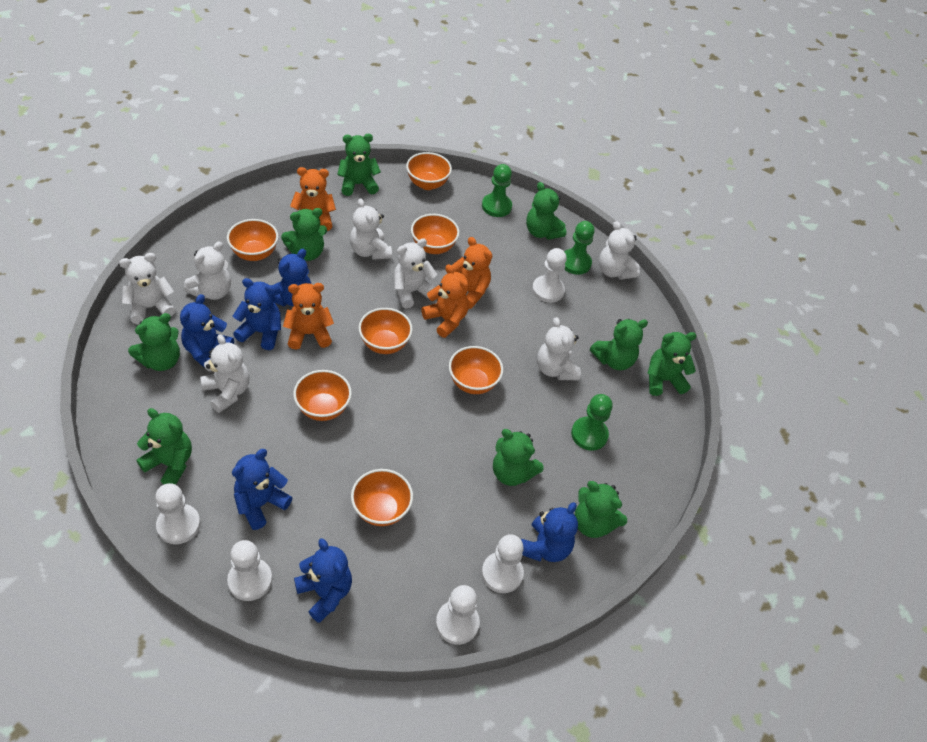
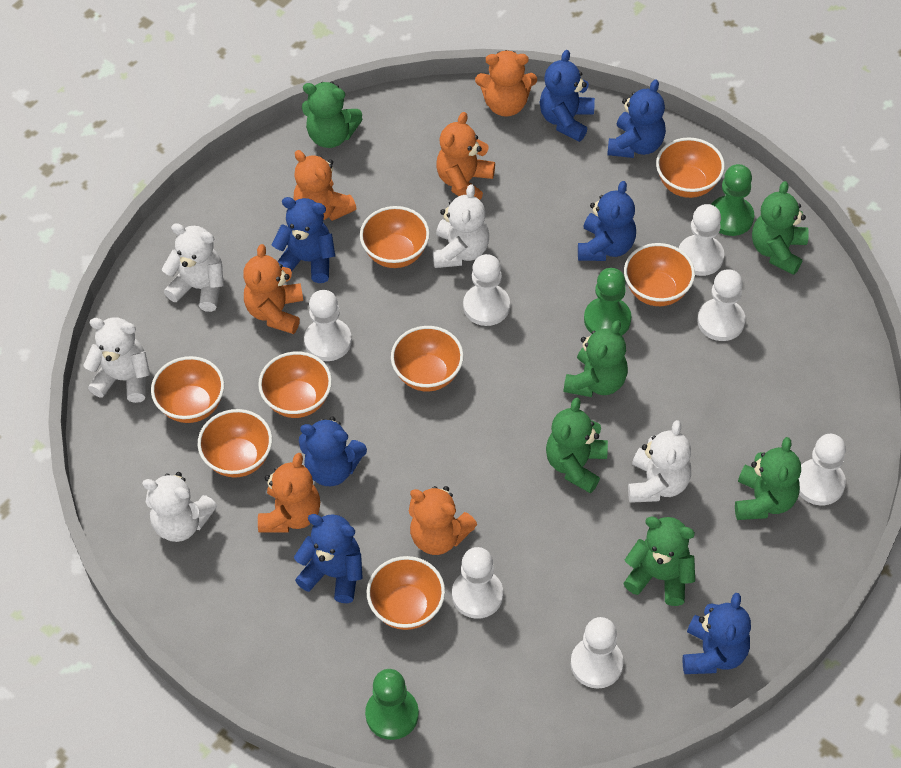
blue teddy bear: 6 -> 7
green teddy bear: 9 -> 6
orange bowl: 7 -> 8
orange teddy bear: 4 -> 6
white pawn: 5 -> 7
white teddy bear: 7 -> 5

